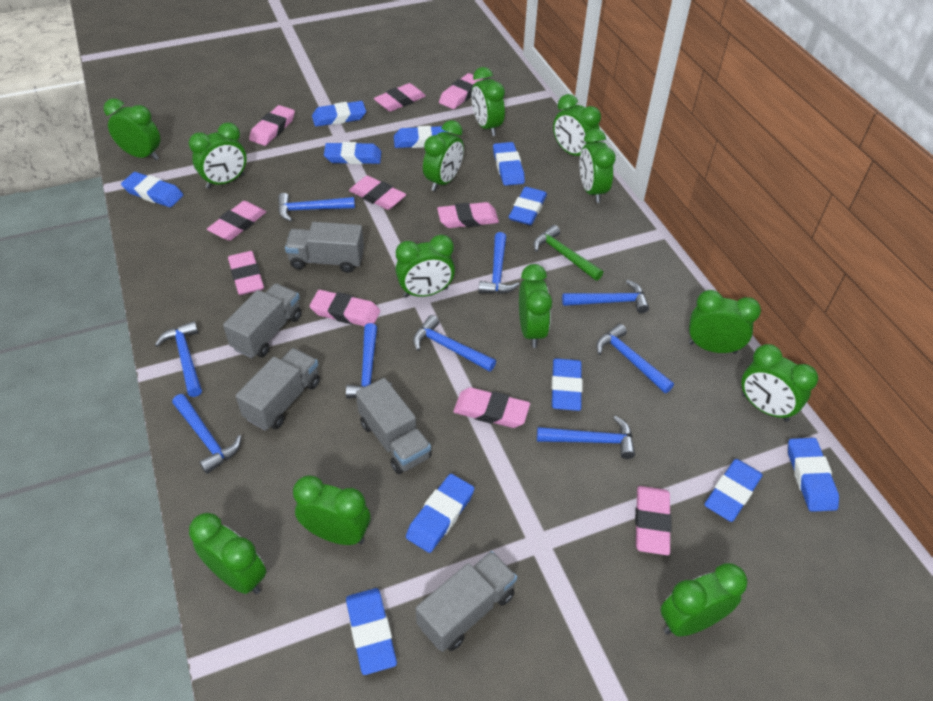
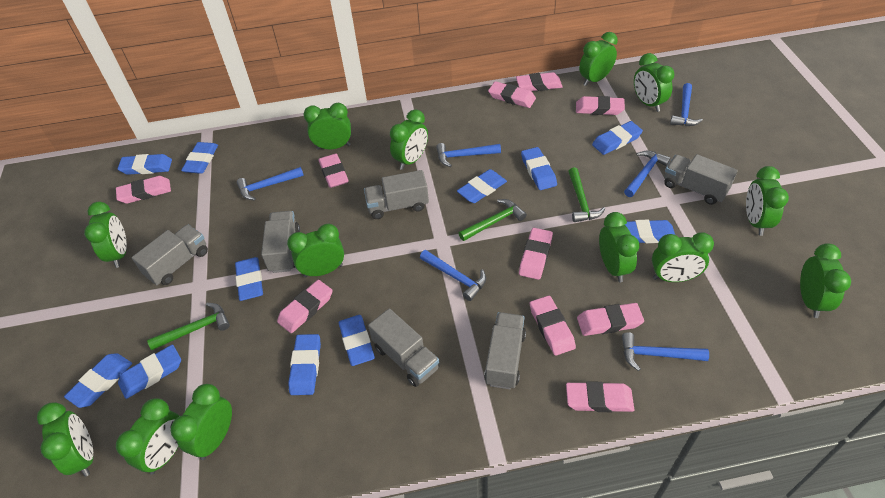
blue hammer: 9 -> 6
green hammer: 1 -> 3
grey truck: 5 -> 6

